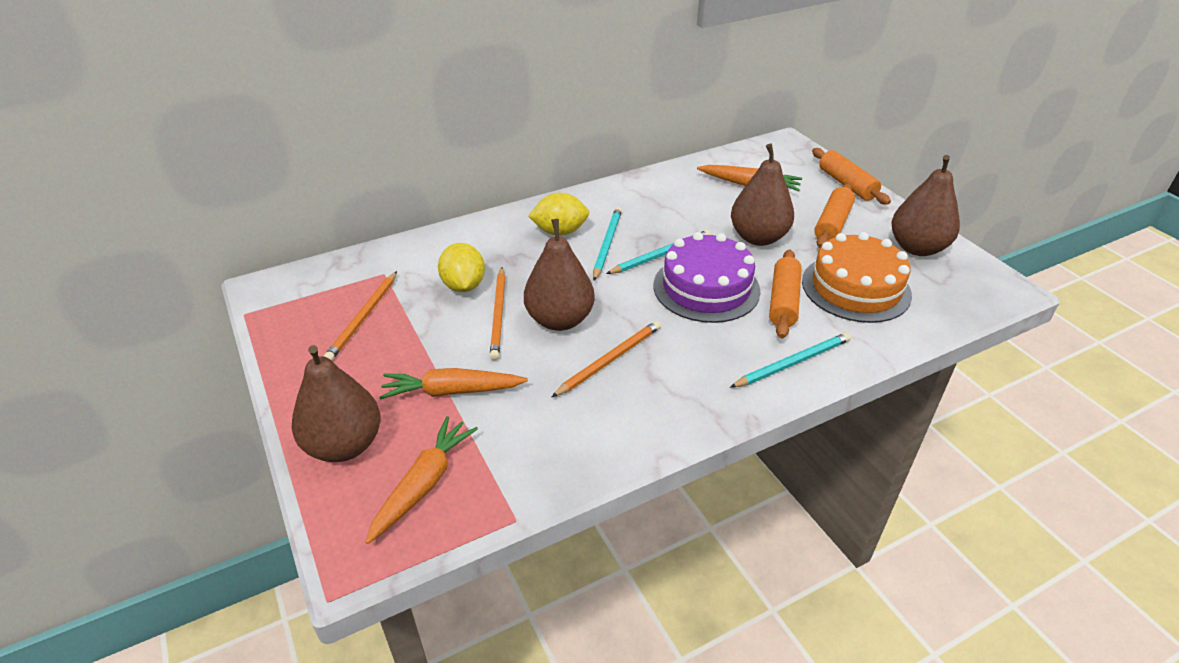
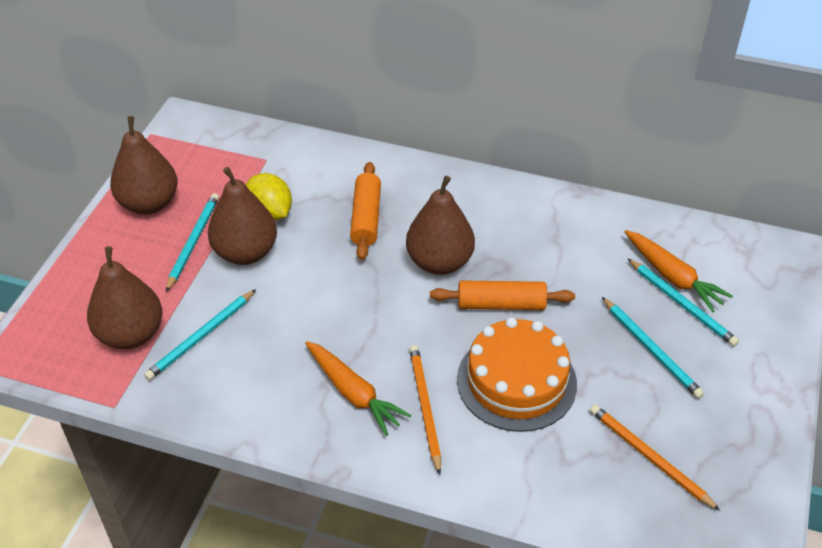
orange carrot: 3 -> 2
orange pencil: 3 -> 2
orange rolling pin: 3 -> 2
purple cake: 1 -> 0
turquoise pencil: 3 -> 4
yellow lemon: 2 -> 1

